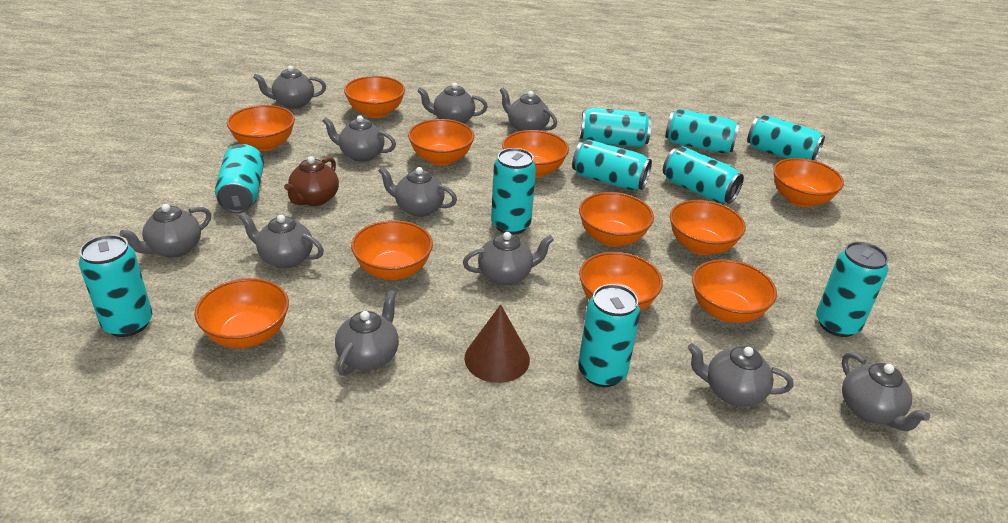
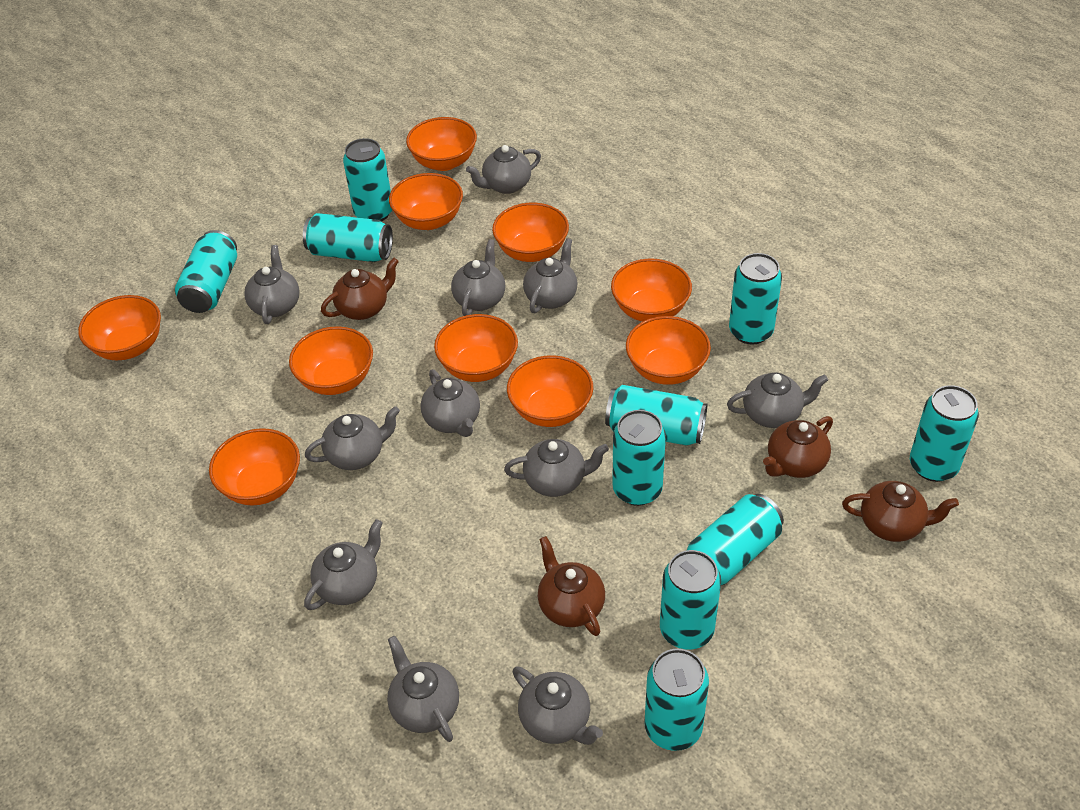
brown cone: 1 -> 0
brown teapot: 1 -> 4
orange bowl: 11 -> 10

